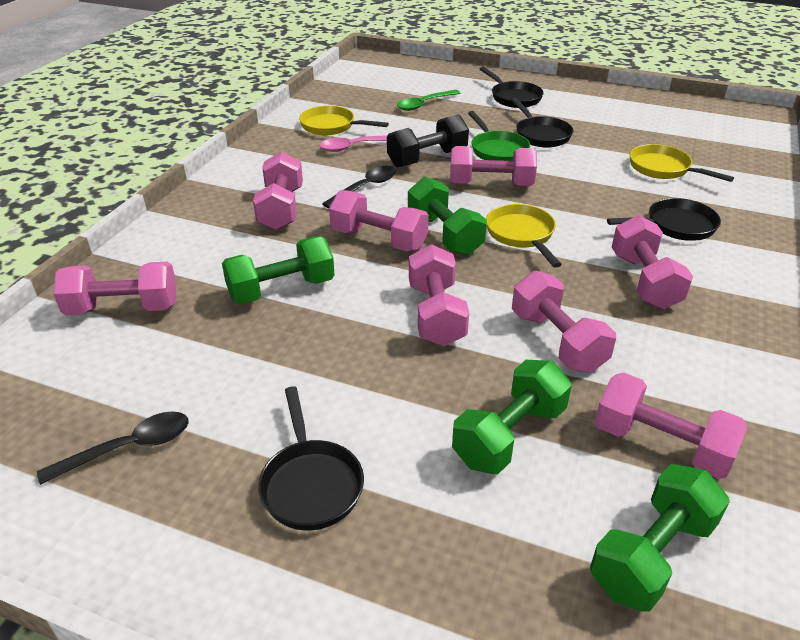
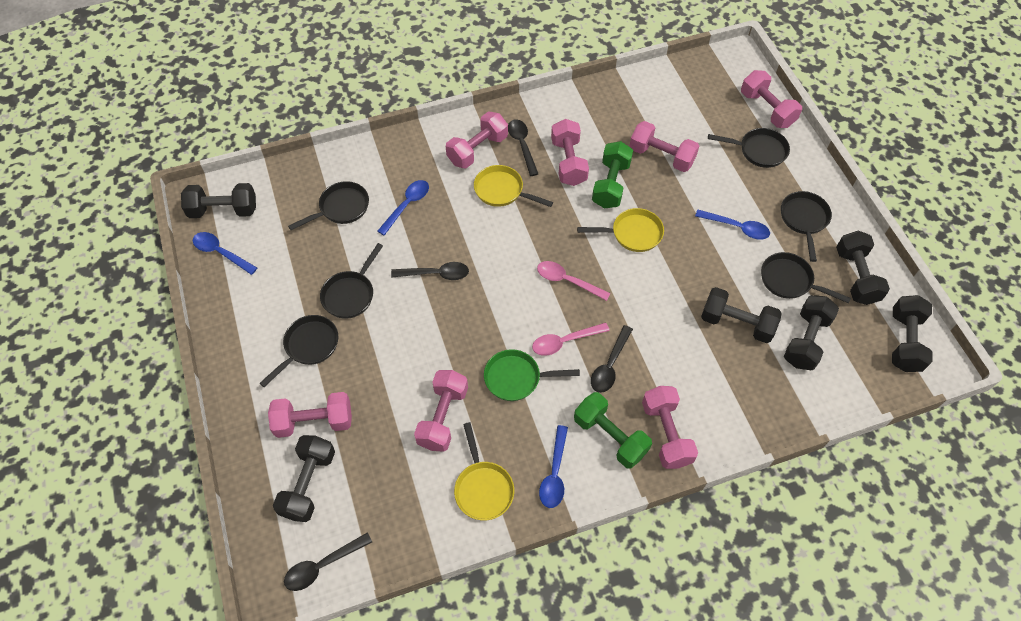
black dumbbell: 1 -> 6
black pan: 4 -> 6
black spoon: 2 -> 4
blue spoon: 0 -> 4
green dumbbell: 4 -> 2
green spoon: 1 -> 0
pink dumbbell: 8 -> 7
pink spoon: 1 -> 2

